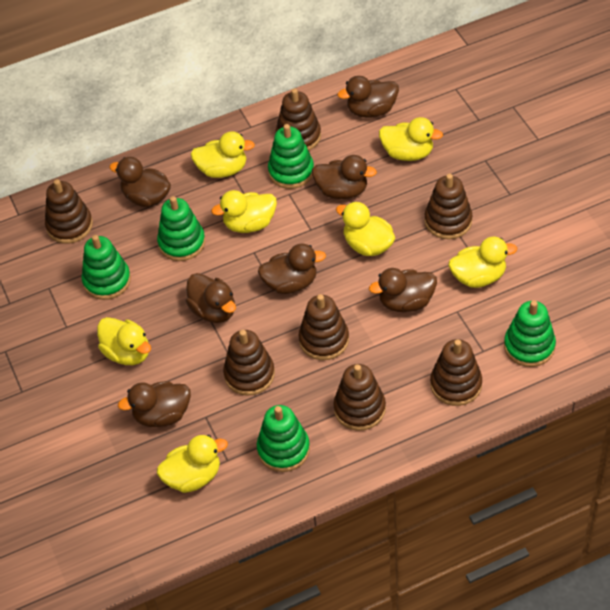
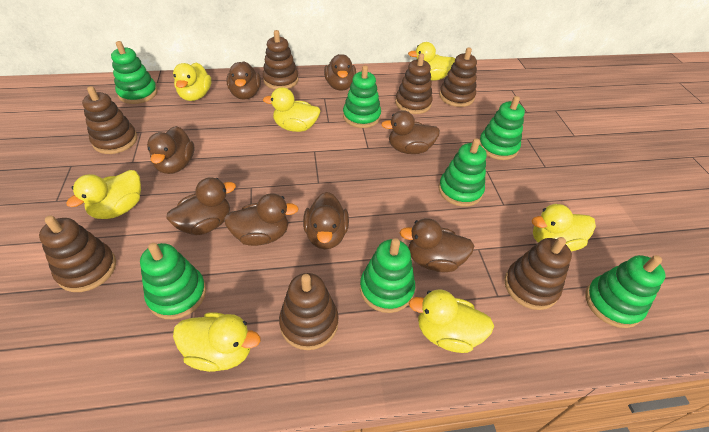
brown duck: 7 -> 8
green stacking toy: 5 -> 7

